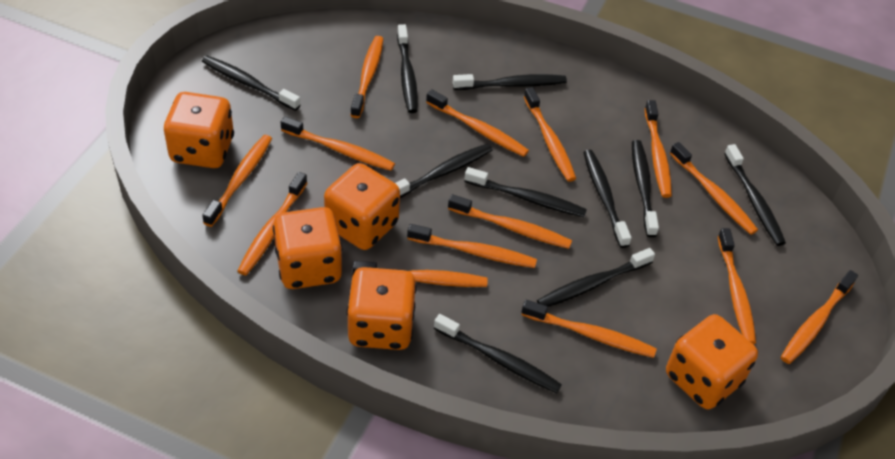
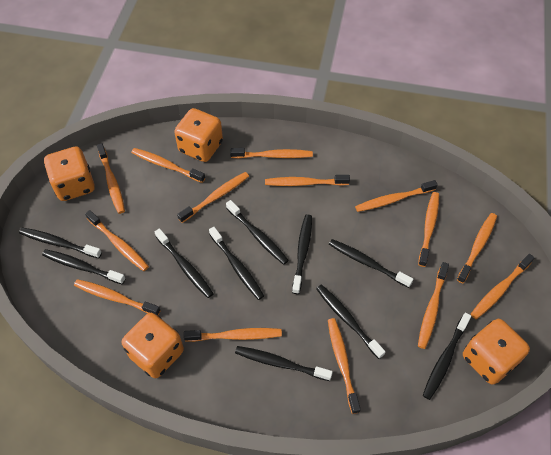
orange dice: 5 -> 4

